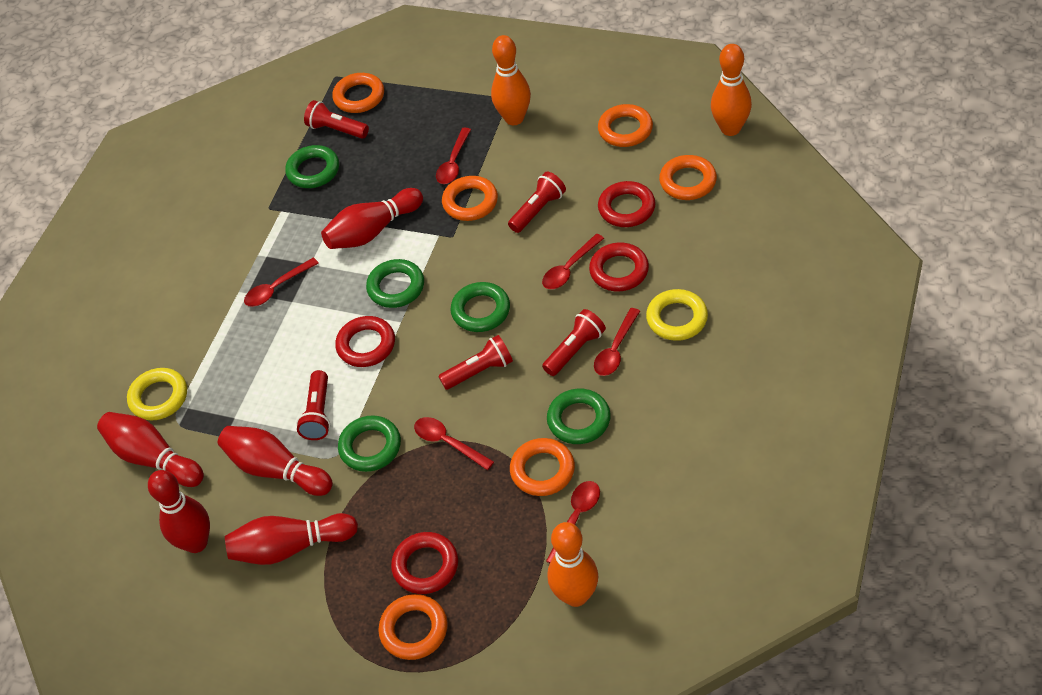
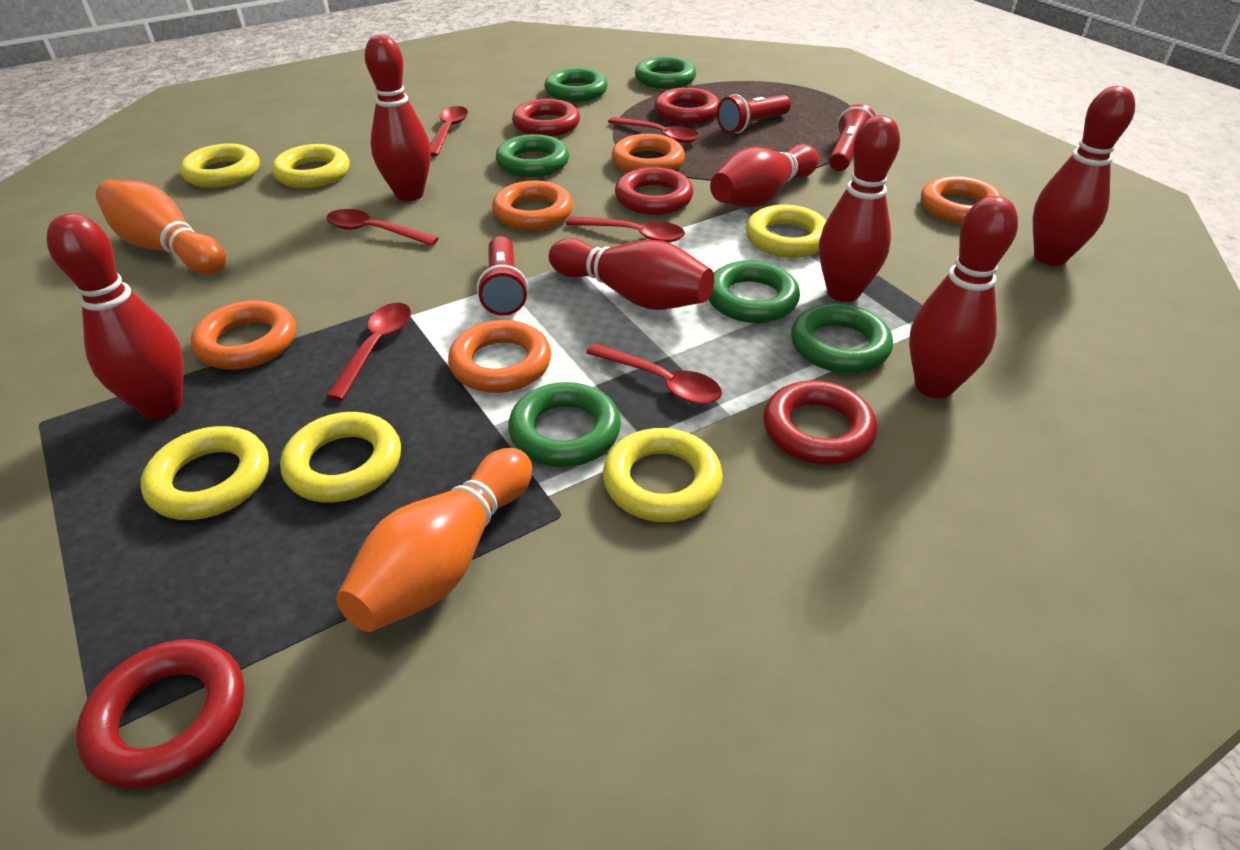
green ring: 5 -> 6
orange bowling pin: 3 -> 2
orange ring: 6 -> 5
red bowling pin: 5 -> 7
red flashlight: 5 -> 3
red ring: 4 -> 5
yellow ring: 2 -> 6

